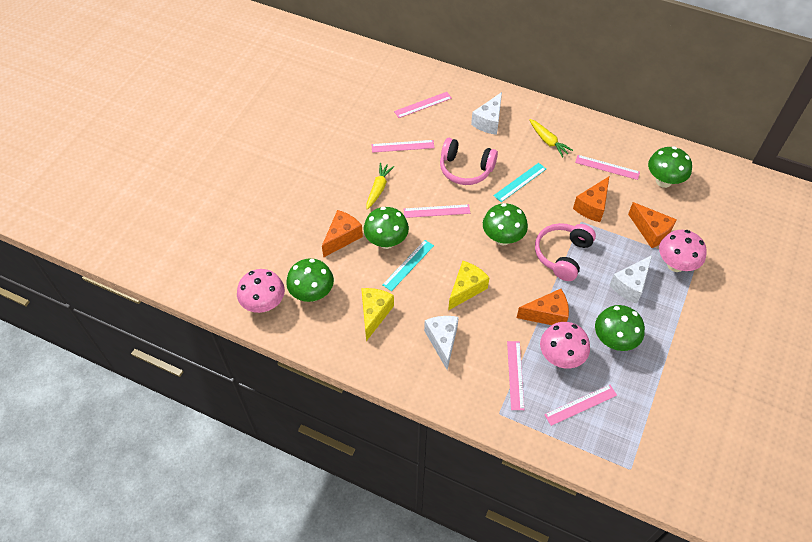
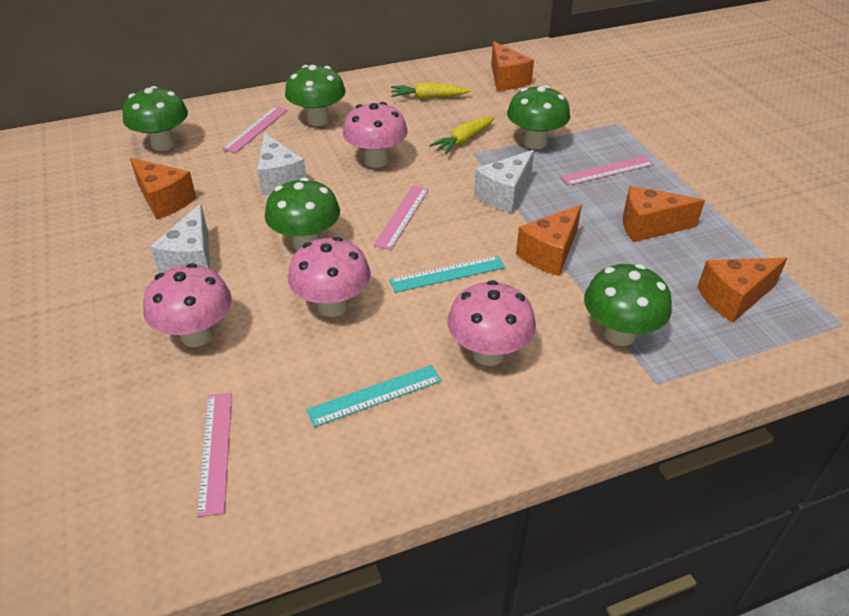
orange cheese: 4 -> 5
pink headphones: 2 -> 0
pink mushroom: 3 -> 4
pink ruler: 6 -> 4
yellow cheese: 2 -> 0

